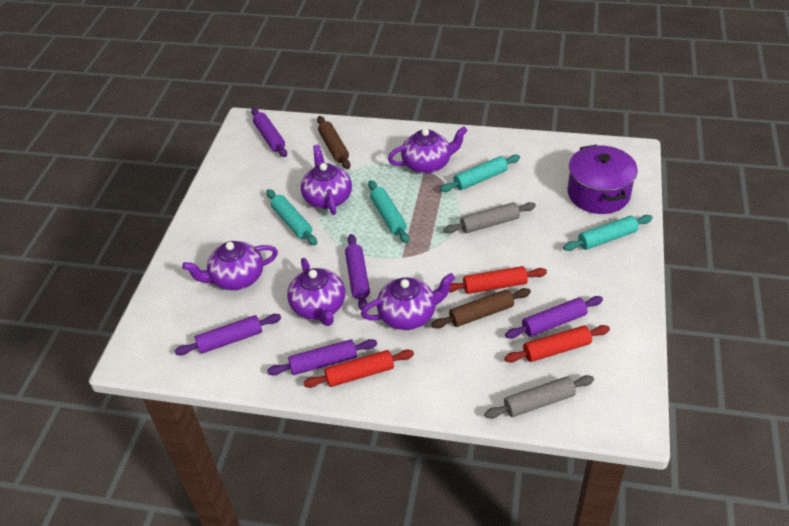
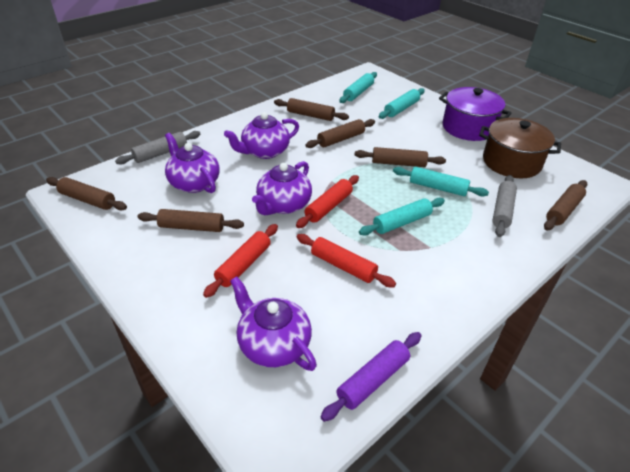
brown pot: 0 -> 1
brown rolling pin: 2 -> 6
purple rolling pin: 5 -> 1
purple teapot: 5 -> 4

